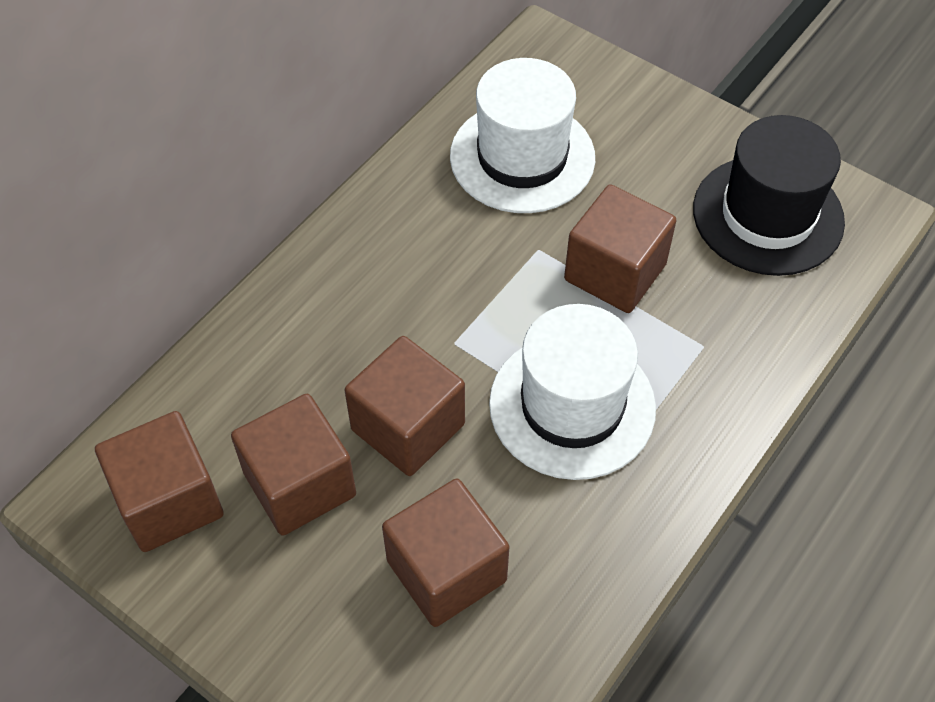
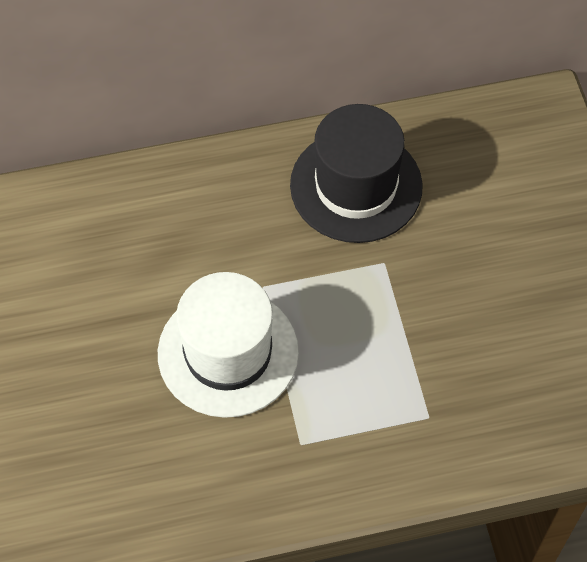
brown cube: 5 -> 0
white hat: 2 -> 1

